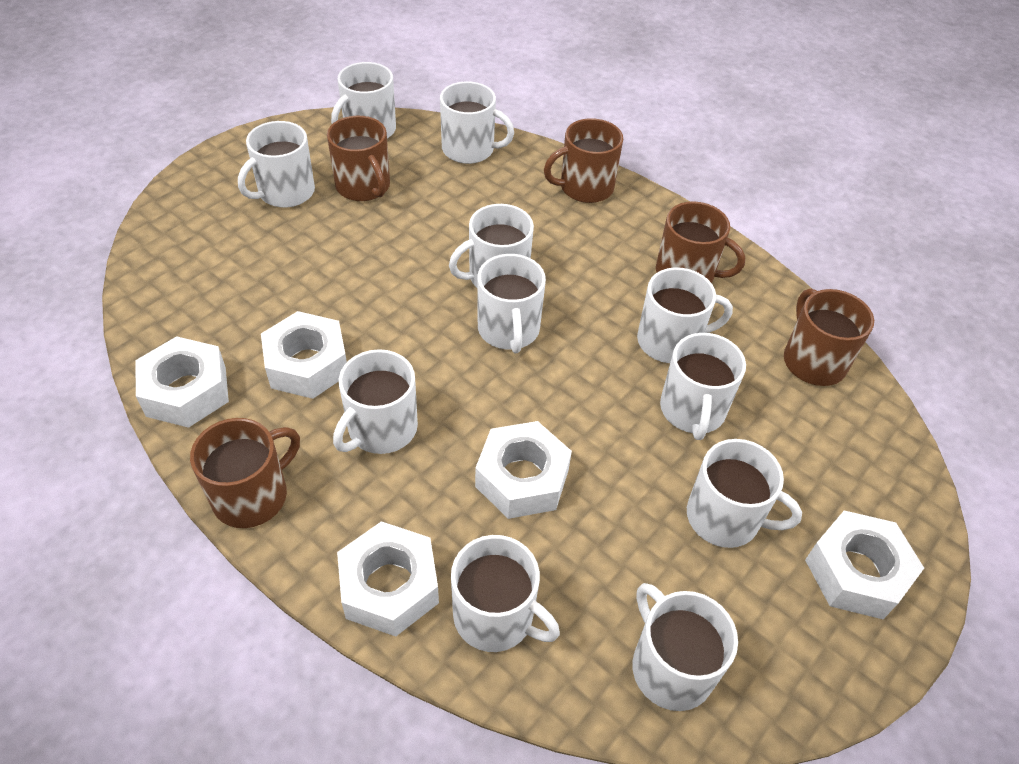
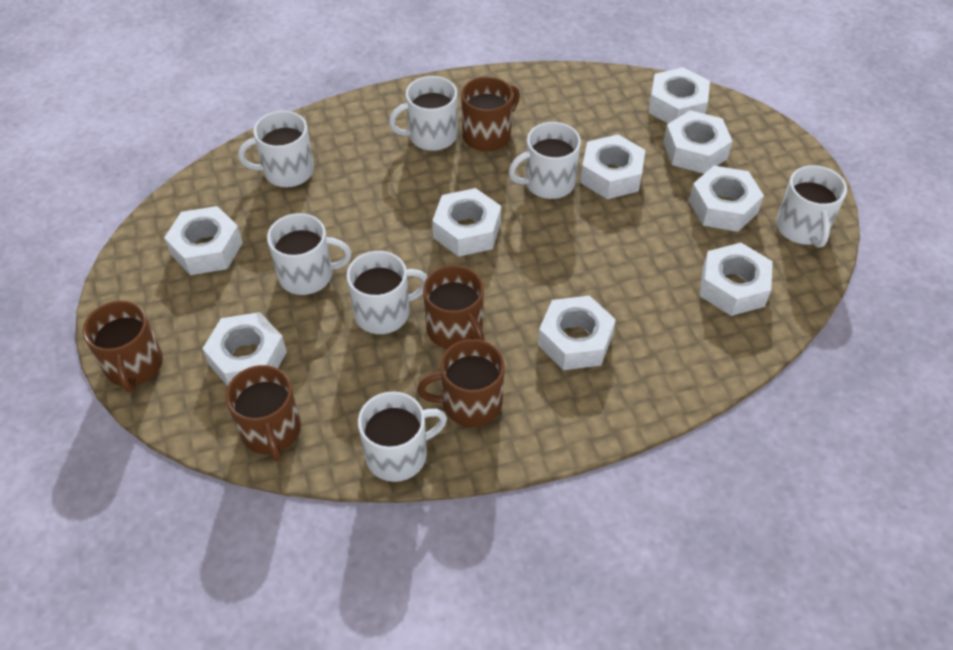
white mug: 11 -> 7
white nut: 5 -> 9

